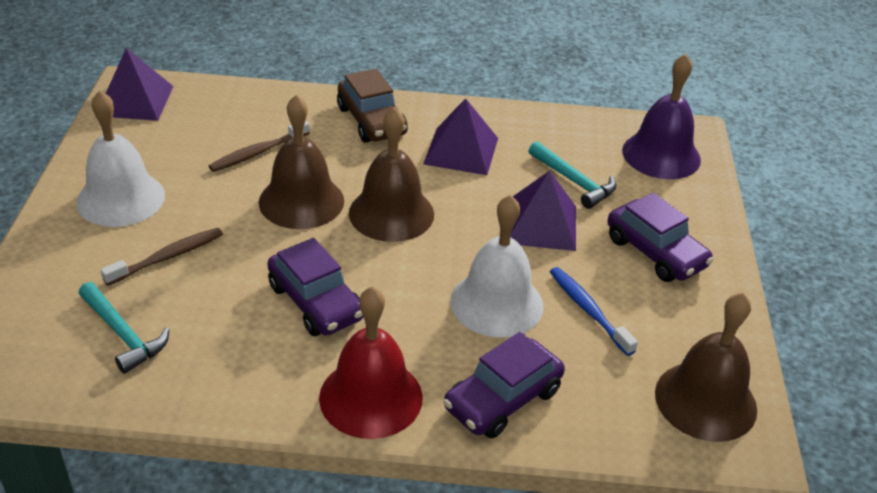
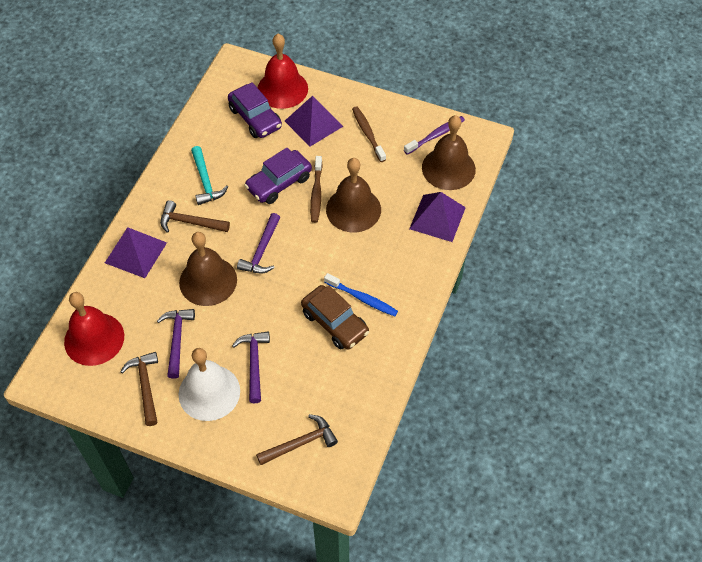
brown hammer: 0 -> 3
purple bell: 1 -> 0
purple car: 3 -> 2
purple hammer: 0 -> 3
purple toothbrush: 0 -> 1
red bell: 1 -> 2
turquoise hammer: 2 -> 1
white bell: 2 -> 1

